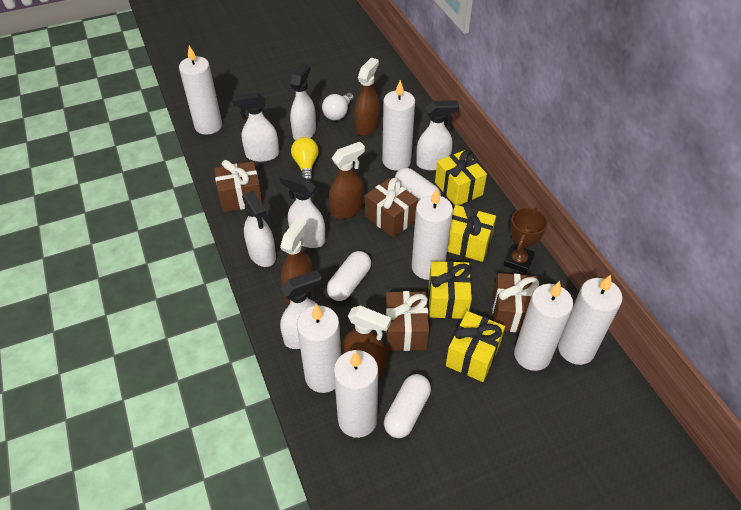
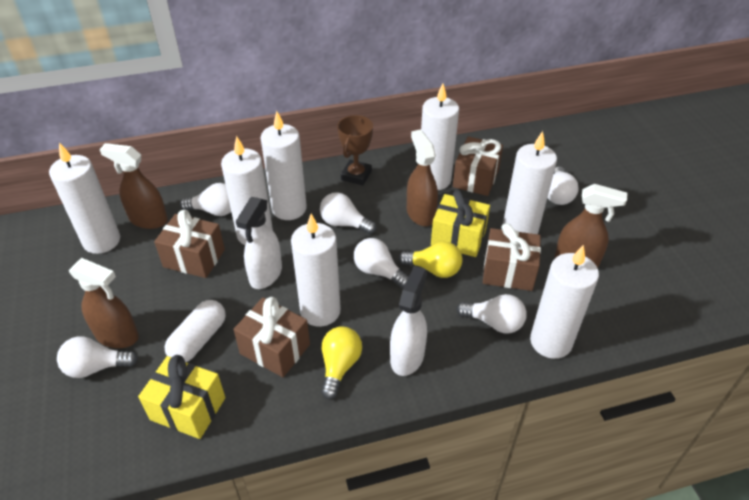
white capsule: 3 -> 1
white light bulb: 1 -> 6
white spray bottle: 6 -> 2
yellow gift: 4 -> 2
yellow light bulb: 1 -> 2

